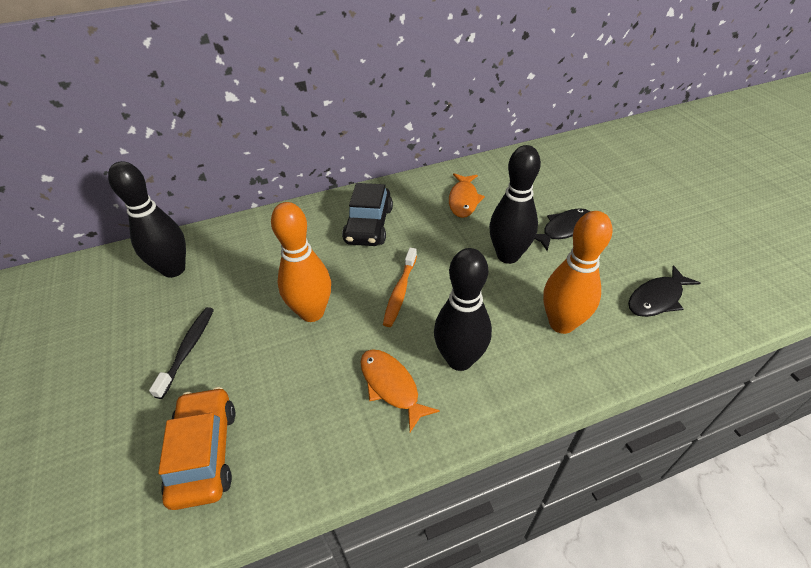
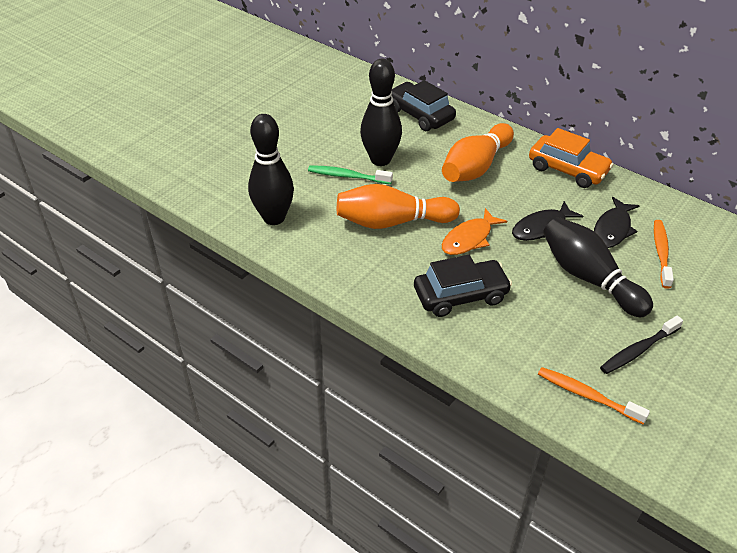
black car: 1 -> 2
green toothbrush: 0 -> 1
orange fish: 2 -> 1
orange toothbrush: 1 -> 2

